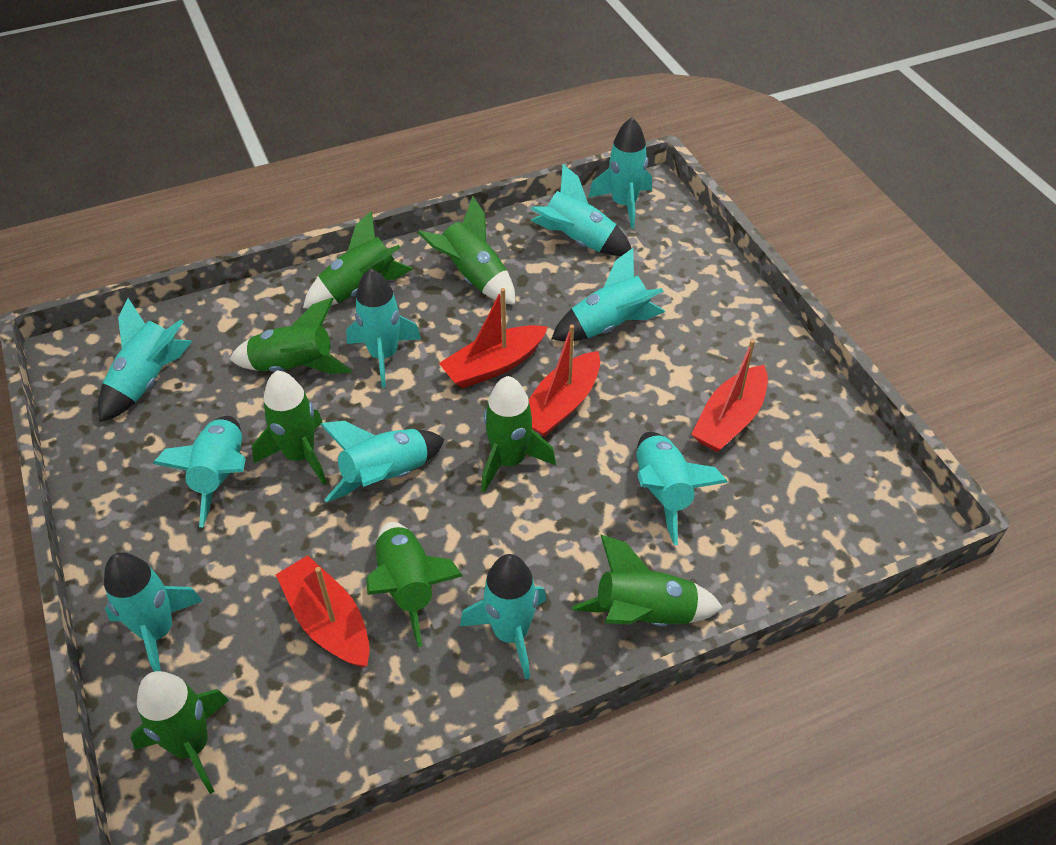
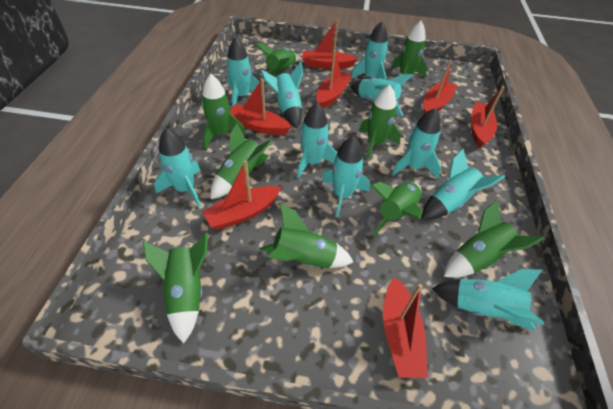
green rocket: 8 -> 9
red boat: 4 -> 7

